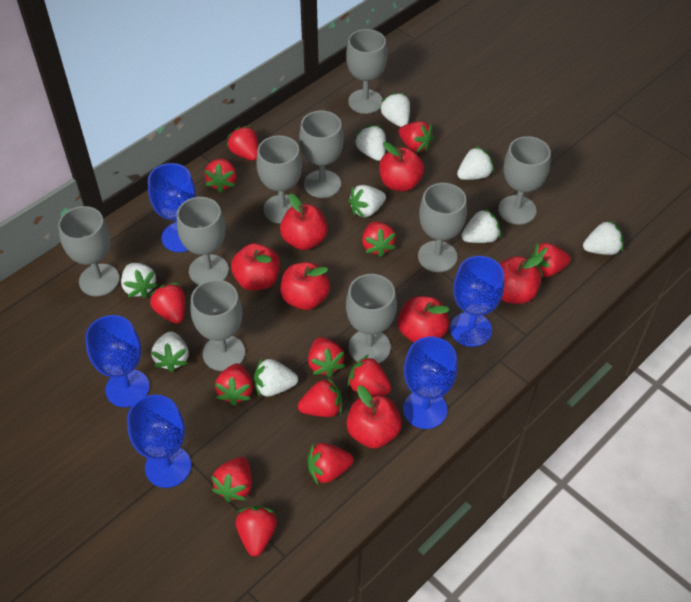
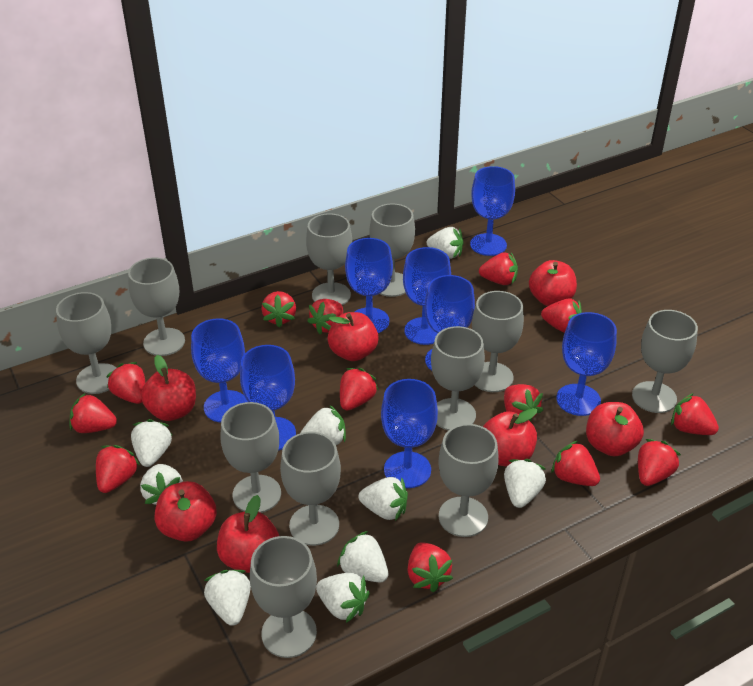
blue goblet: 5 -> 8
grey goblet: 9 -> 11

